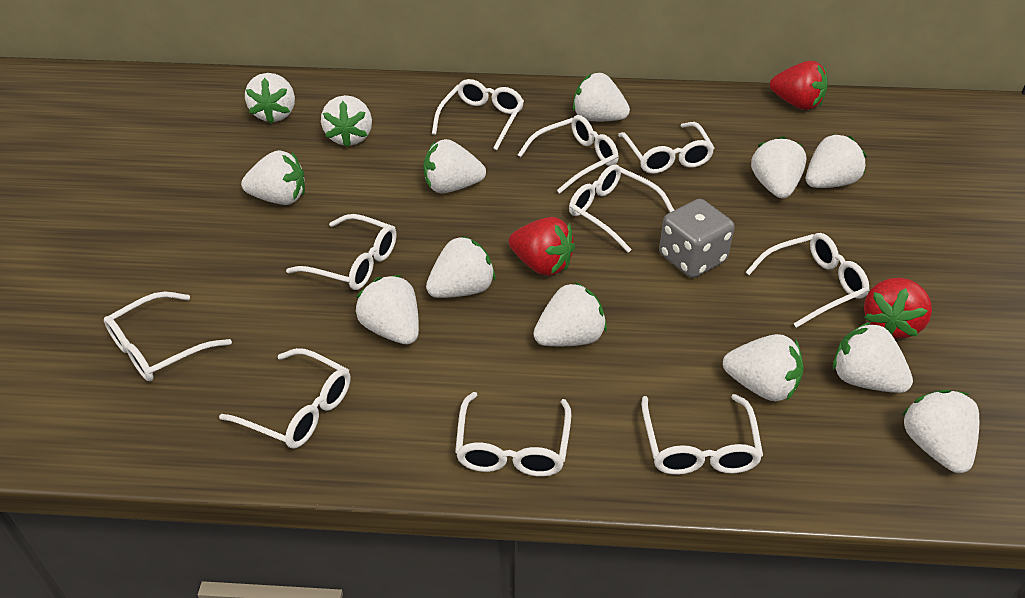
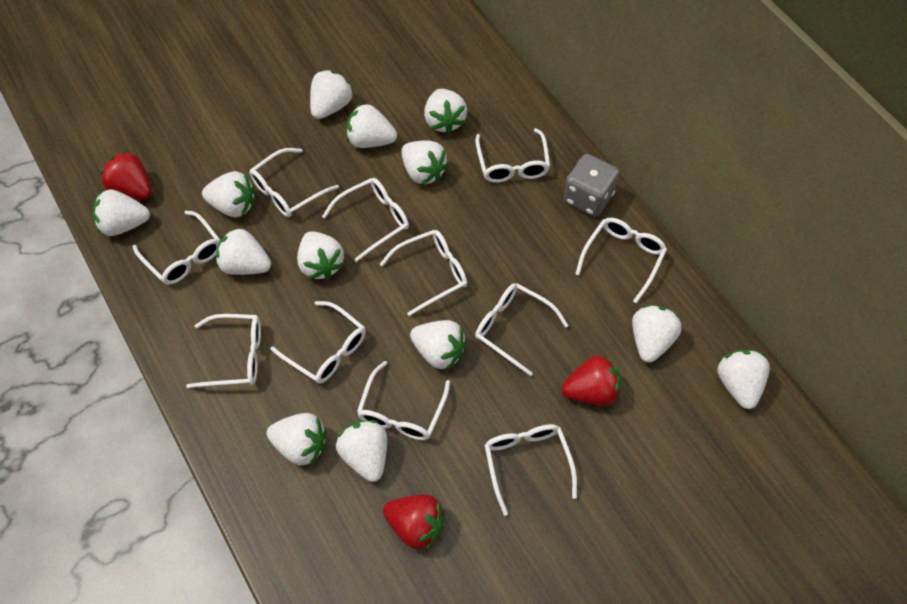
white glasses: 10 -> 11

